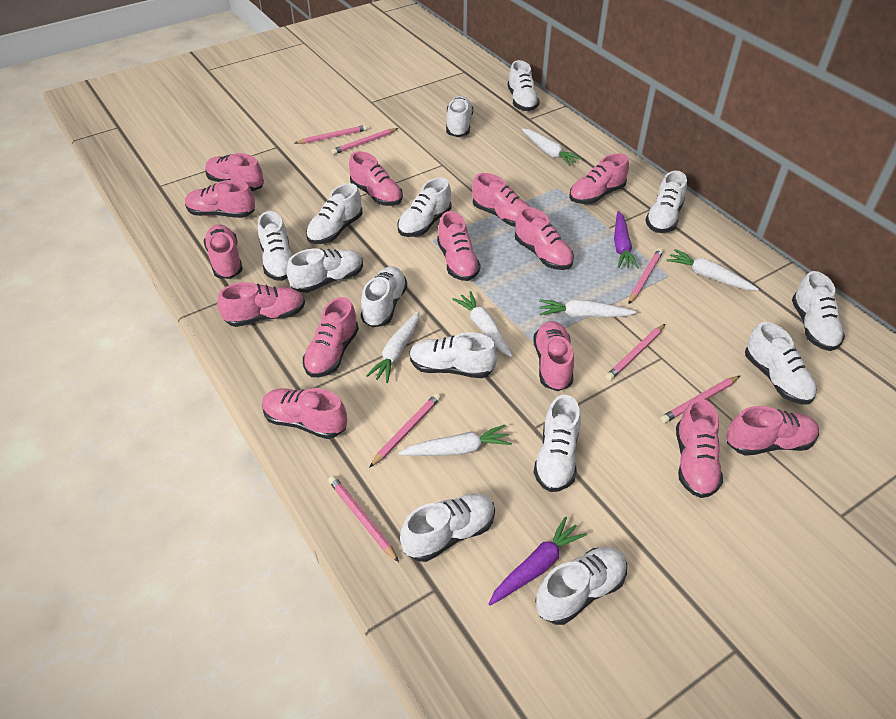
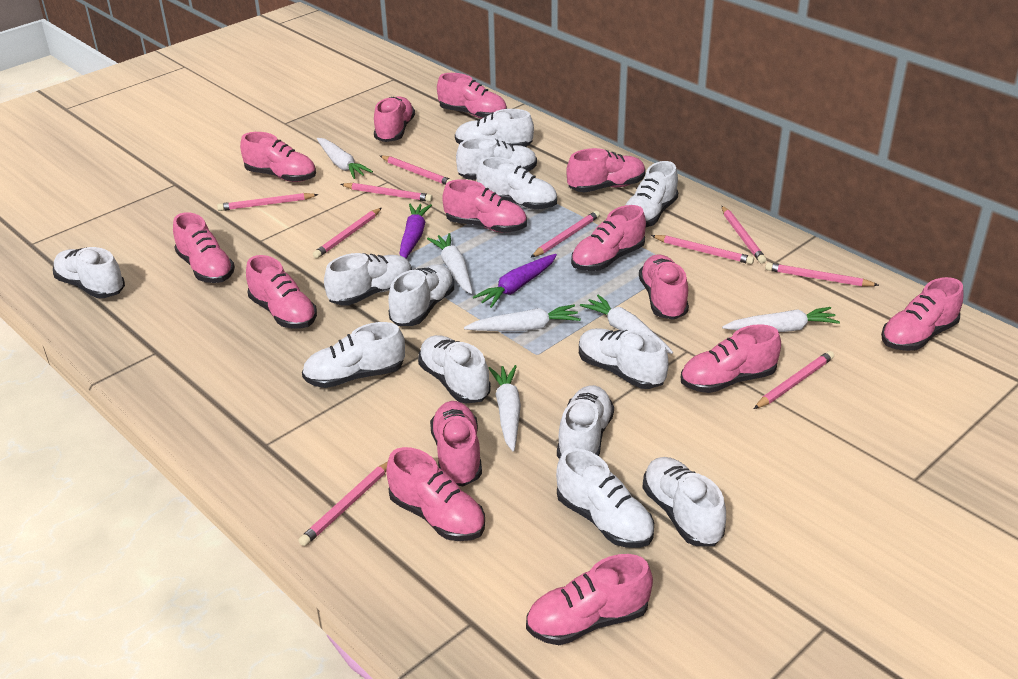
pink pencil: 7 -> 10
white shoe: 14 -> 13

